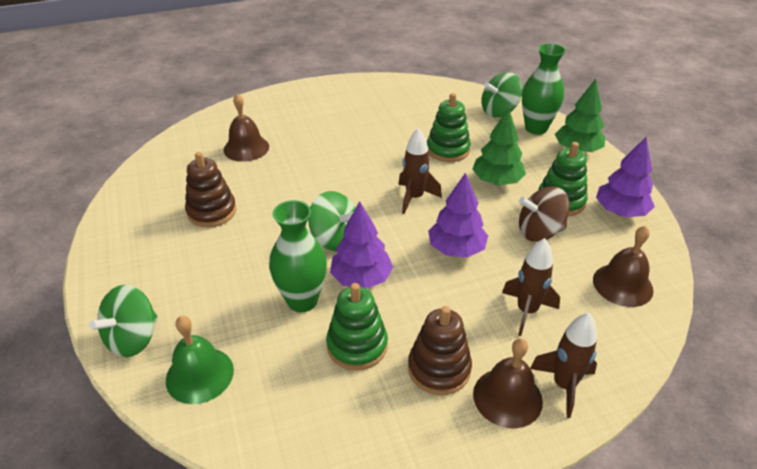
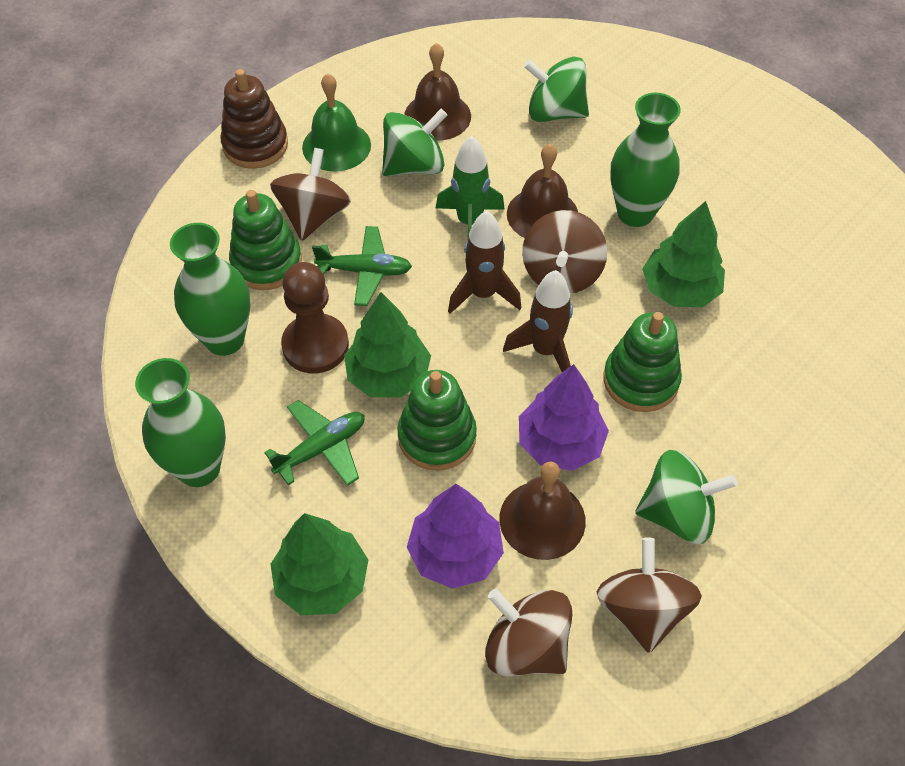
brown pawn: 0 -> 1
brown rocket: 3 -> 2
brown spinning top: 1 -> 4
brown stacking toy: 2 -> 1
green plane: 0 -> 2
green rocket: 0 -> 1
green tree: 2 -> 3
green vase: 2 -> 3
purple tree: 3 -> 2

